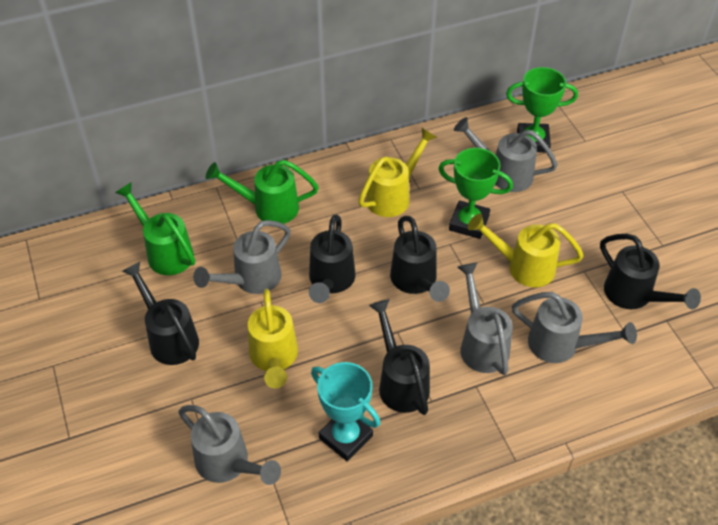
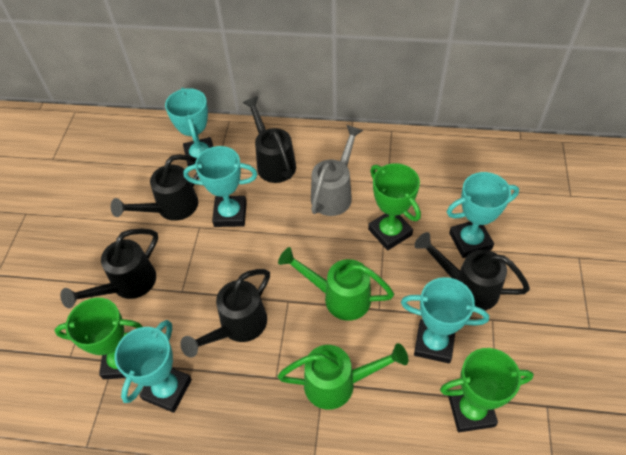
green trophy: 2 -> 3
grey watering can: 5 -> 1
turquoise trophy: 1 -> 5
yellow watering can: 3 -> 0

